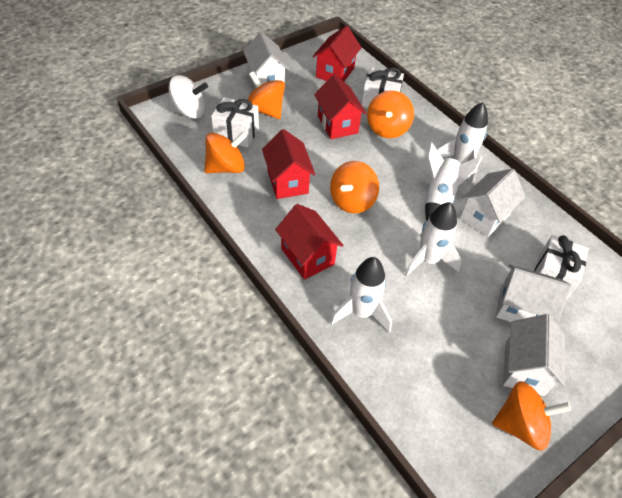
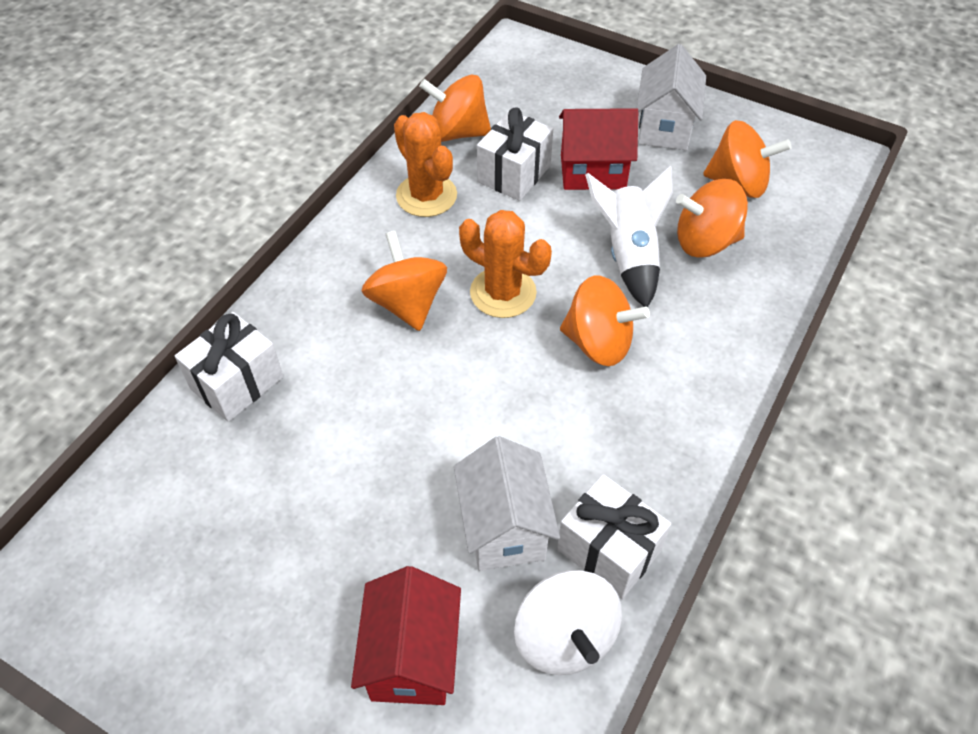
orange cactus: 0 -> 2
red house: 4 -> 2
white house: 4 -> 2
white rocket: 4 -> 1

